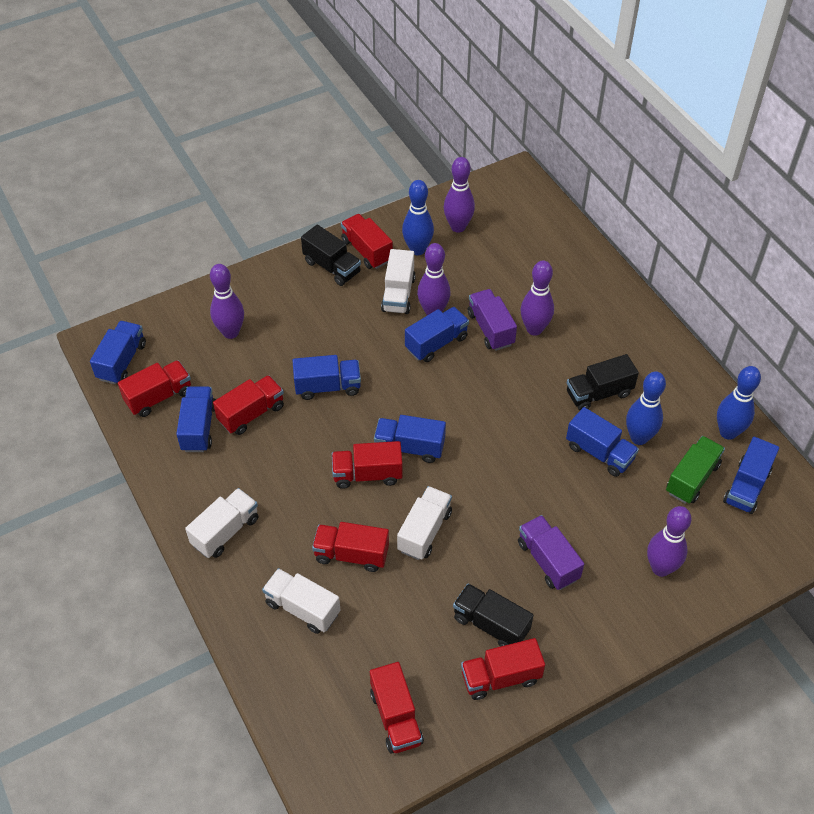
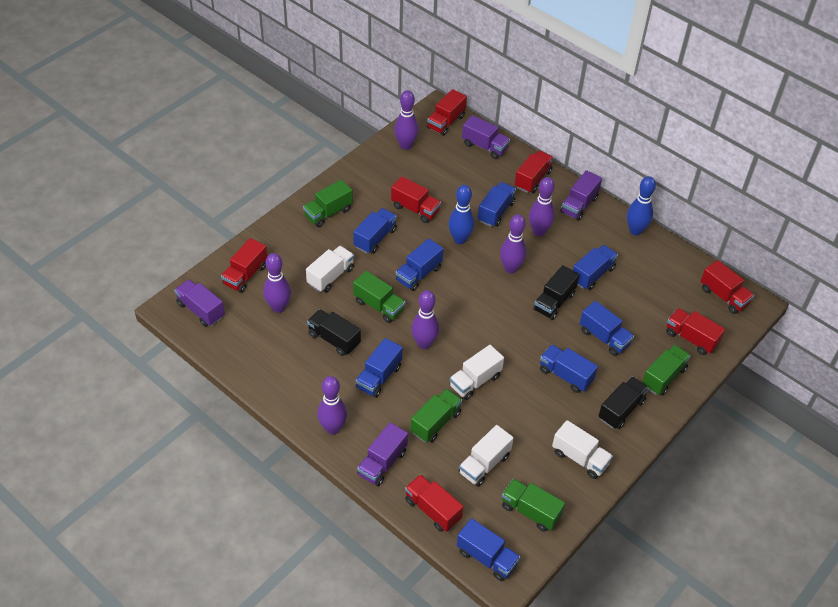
blue bowling pin: 3 -> 2
blue truck: 7 -> 8
green truck: 1 -> 5
purple bowling pin: 5 -> 6
purple truck: 2 -> 4

